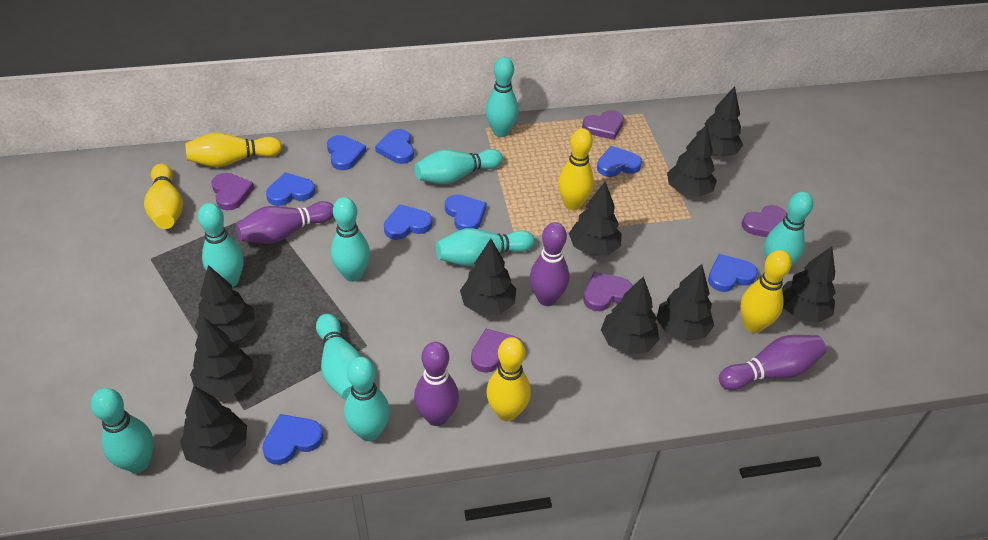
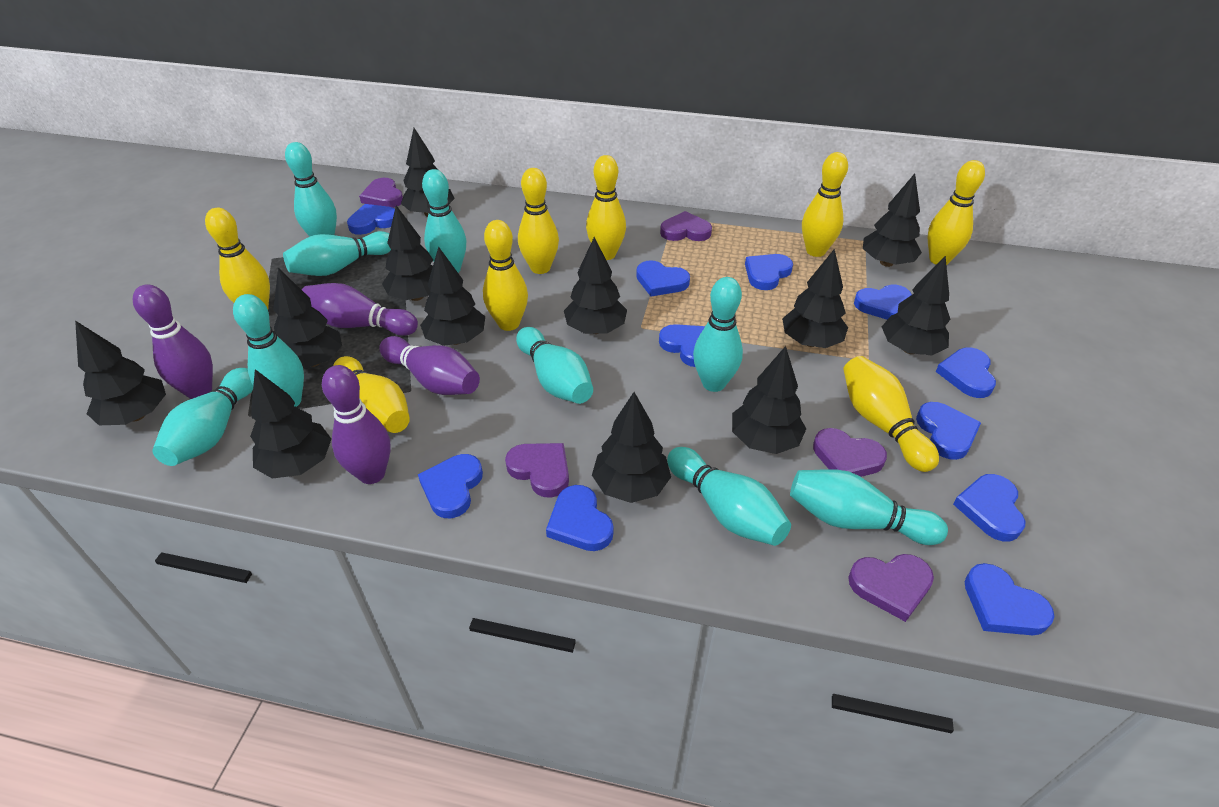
black tree: 10 -> 12
blue heart: 8 -> 11
yellow bowling pin: 5 -> 8

